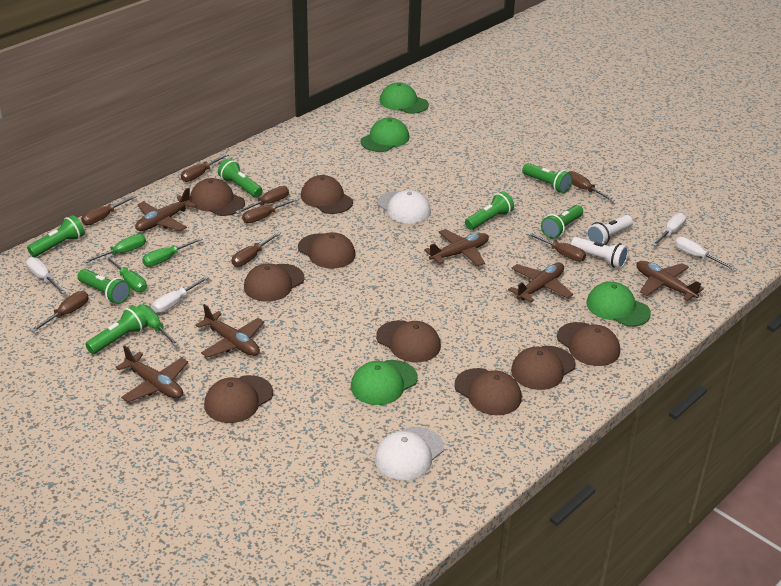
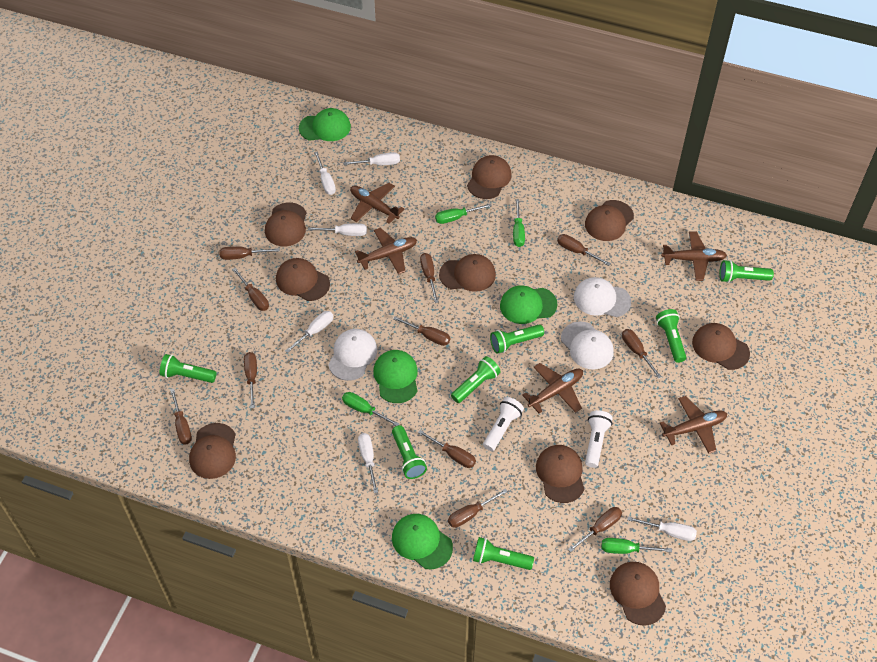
brown plane: 6 -> 5
brown screwdriver: 8 -> 11
white cap: 2 -> 3
white screwdriver: 4 -> 6

